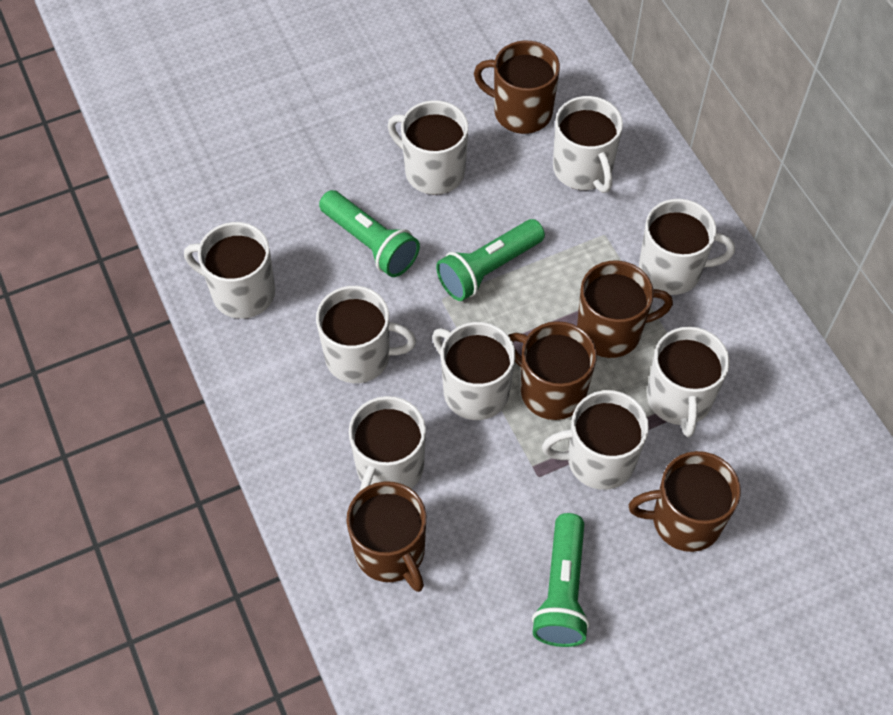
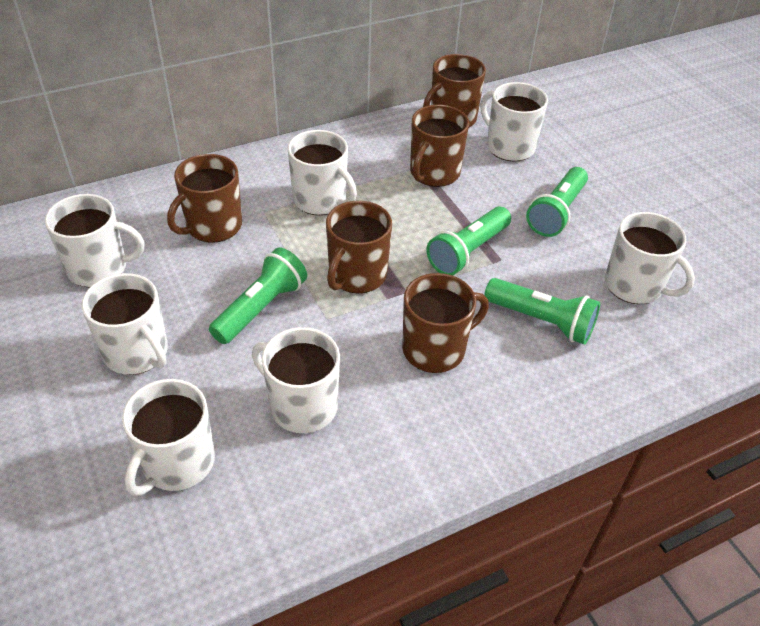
green flashlight: 3 -> 4
white mug: 9 -> 7

